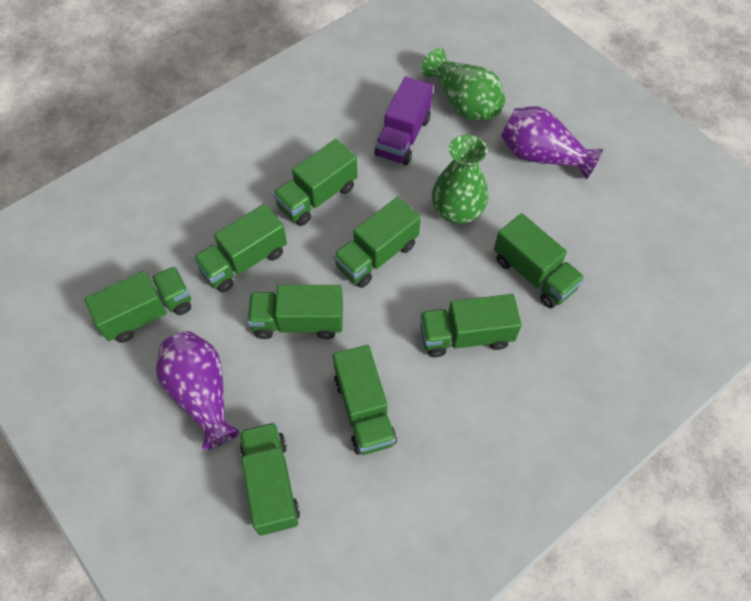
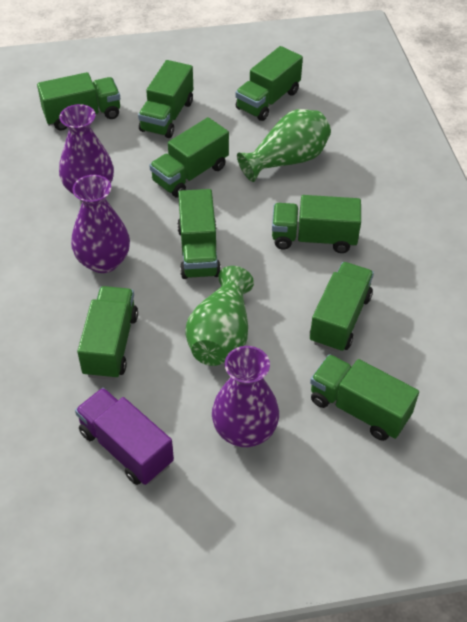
purple vase: 2 -> 3

